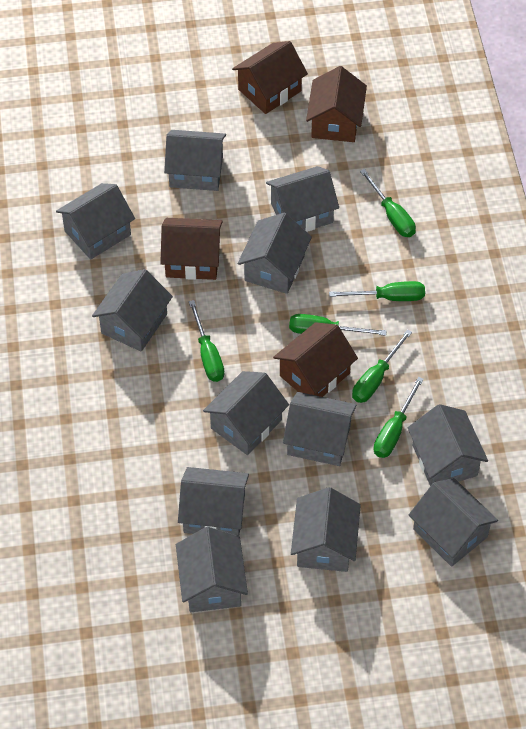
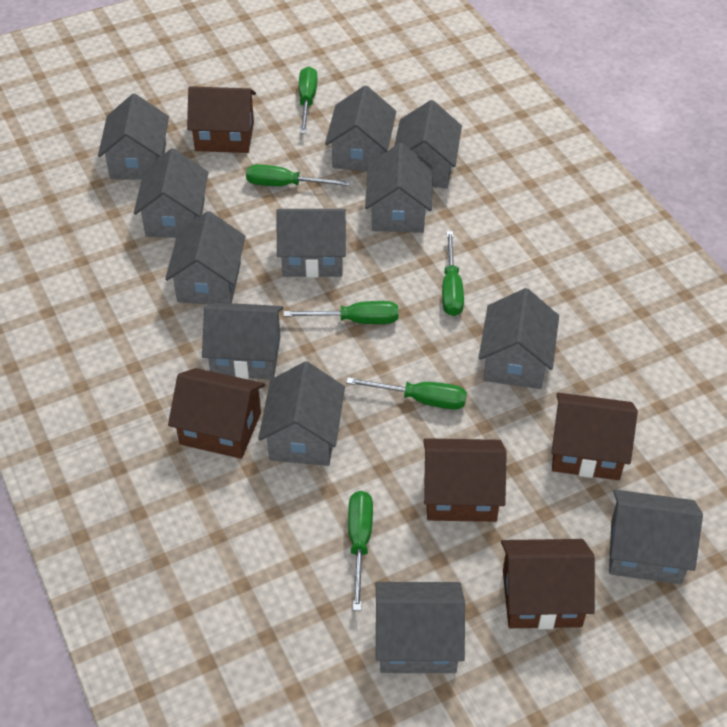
brown house: 4 -> 5

